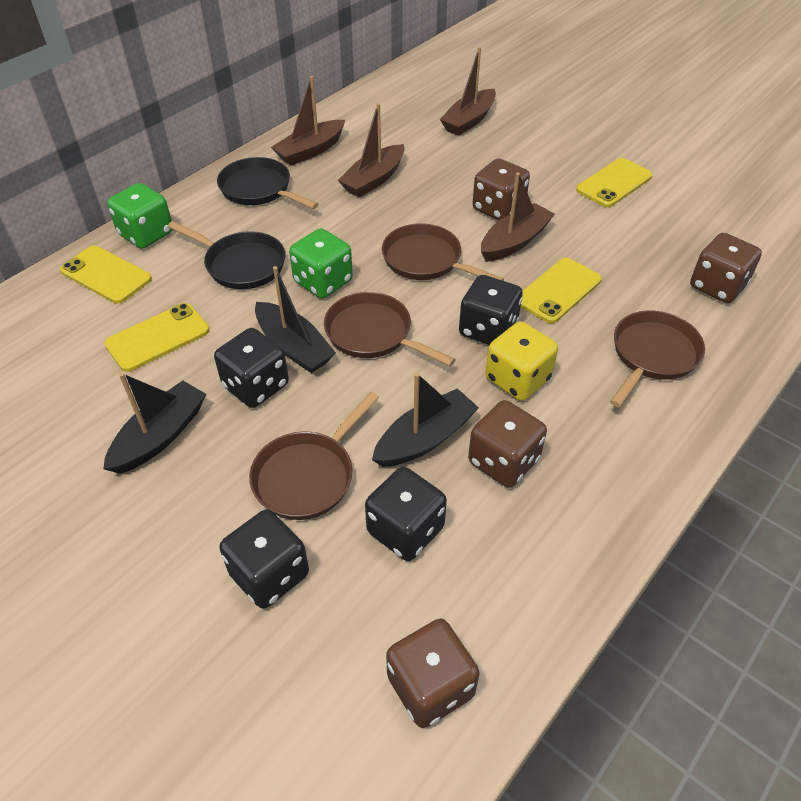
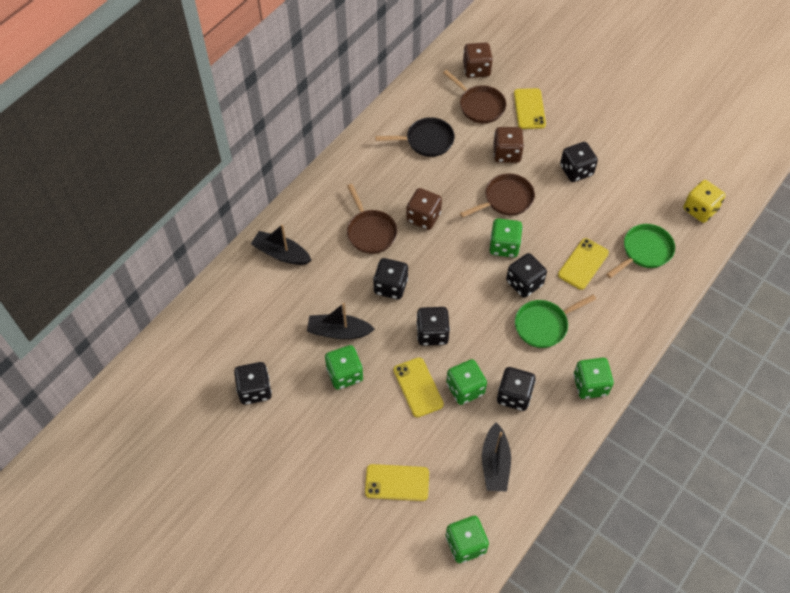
black dice: 4 -> 6
black pan: 2 -> 1
brown boat: 4 -> 0
brown dice: 4 -> 3
brown pan: 4 -> 3
green dice: 2 -> 5
green pan: 0 -> 2

